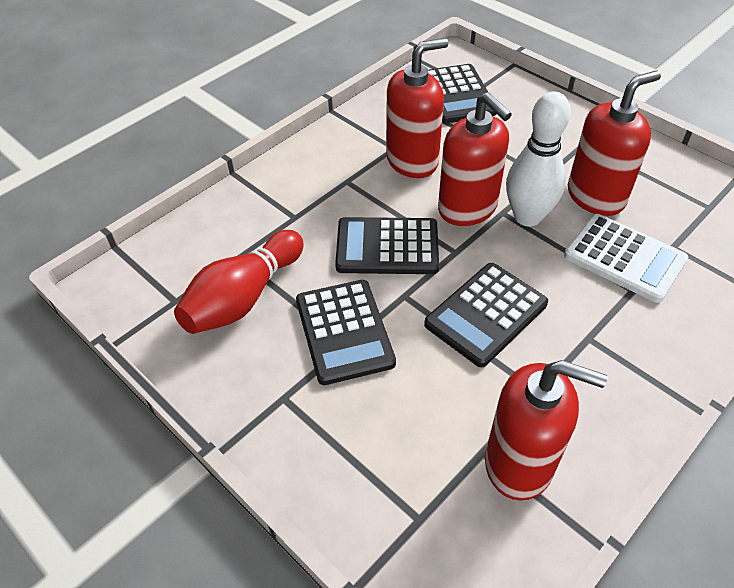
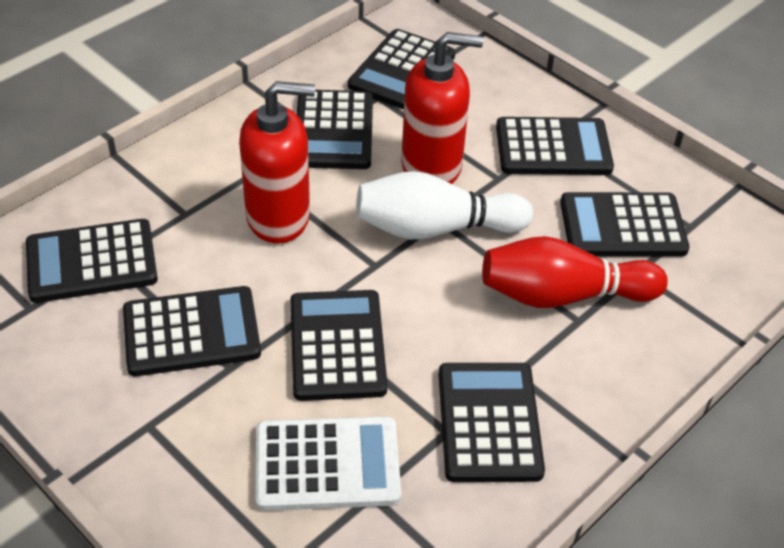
black calculator: 4 -> 8
red soap dispenser: 4 -> 2

